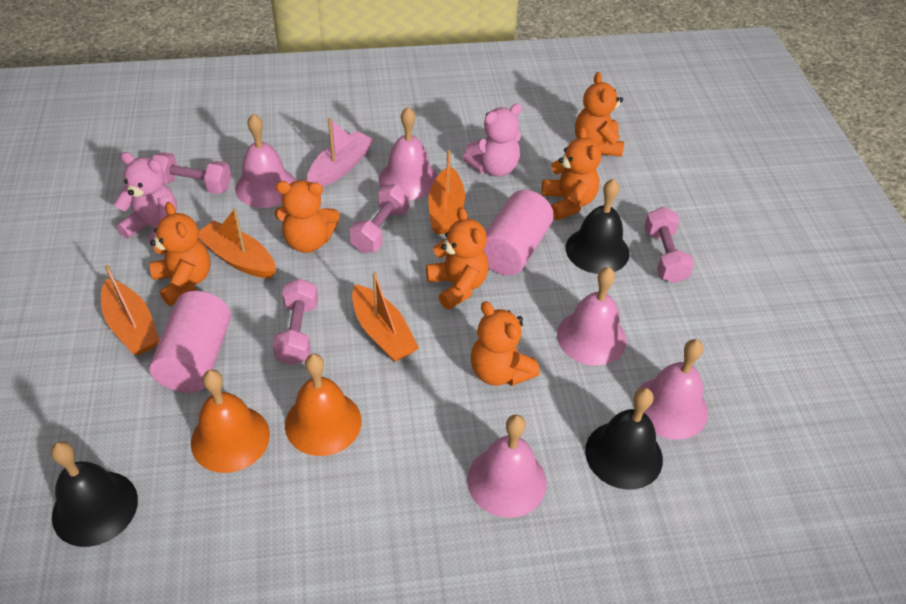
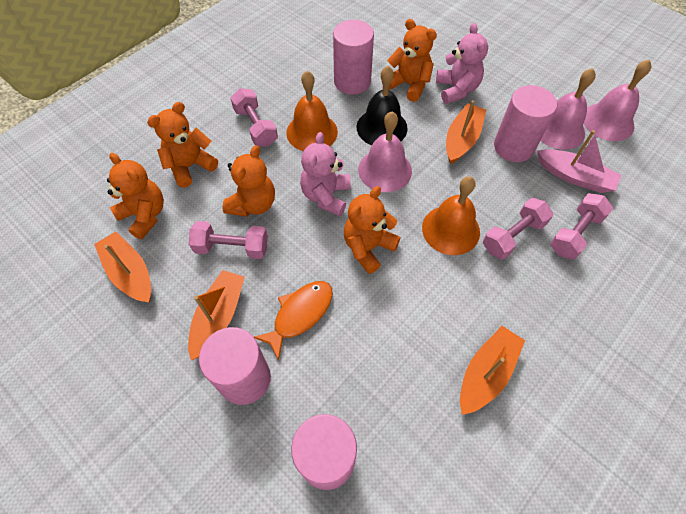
black bell: 3 -> 1
orange fish: 0 -> 1
orange teddy bear: 6 -> 5
pink bell: 5 -> 3
pink cylinder: 2 -> 4

